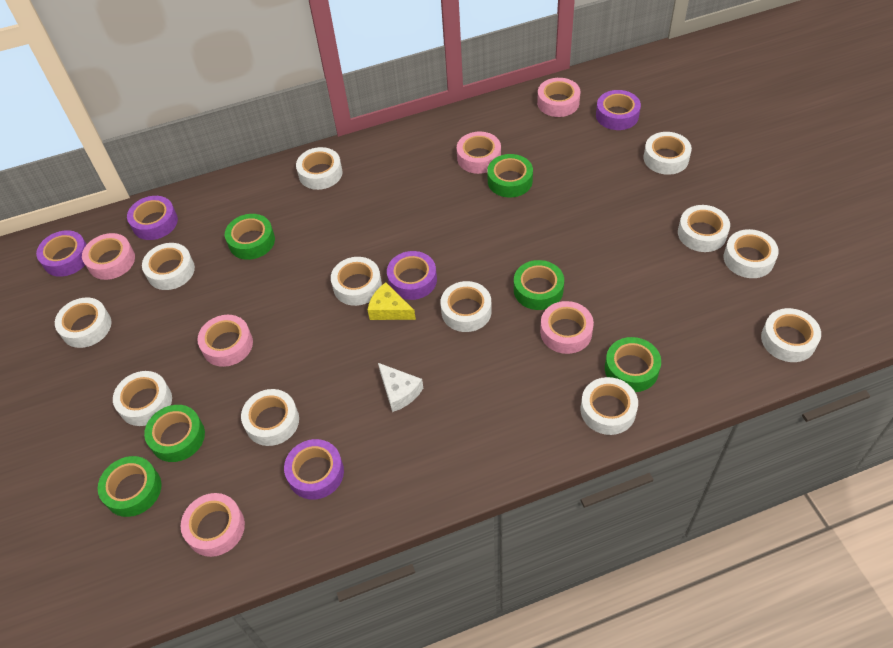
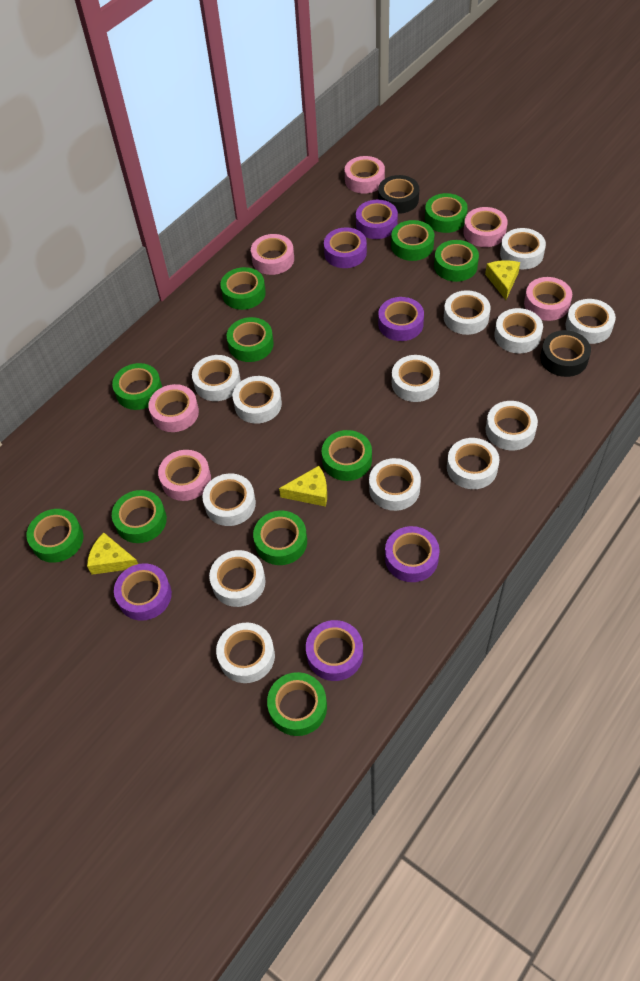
black tape: 0 -> 2
green tape: 6 -> 11
purple tape: 5 -> 6
white cheese: 1 -> 0
white tape: 12 -> 13
yellow cheese: 1 -> 3

